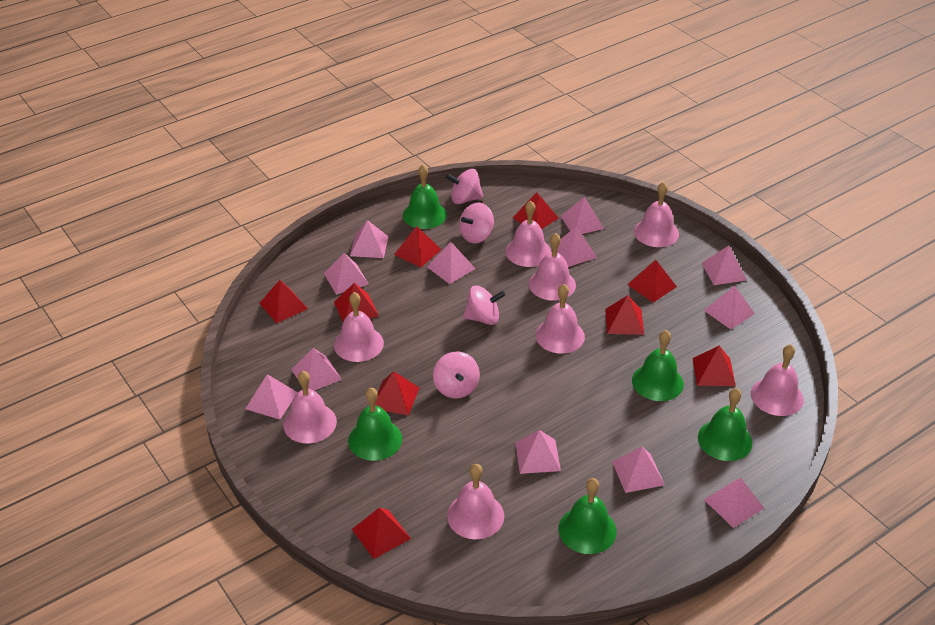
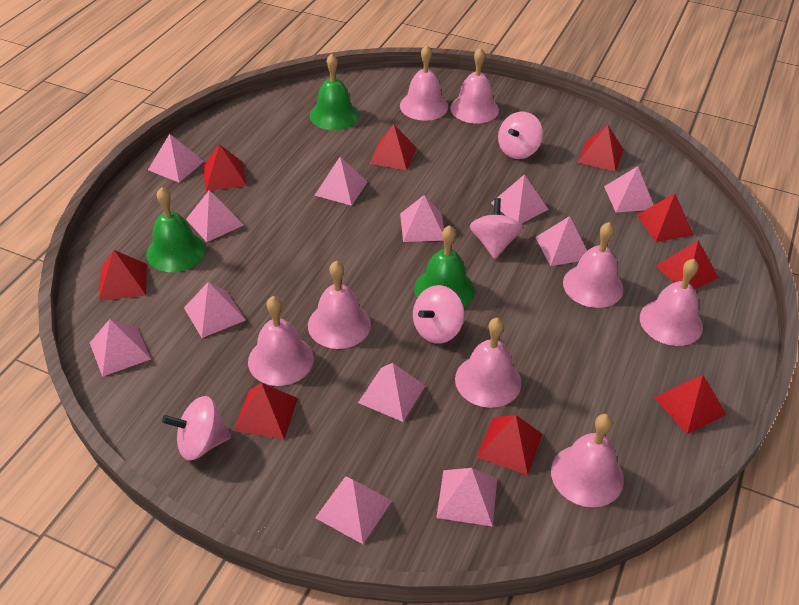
green bell: 5 -> 3

